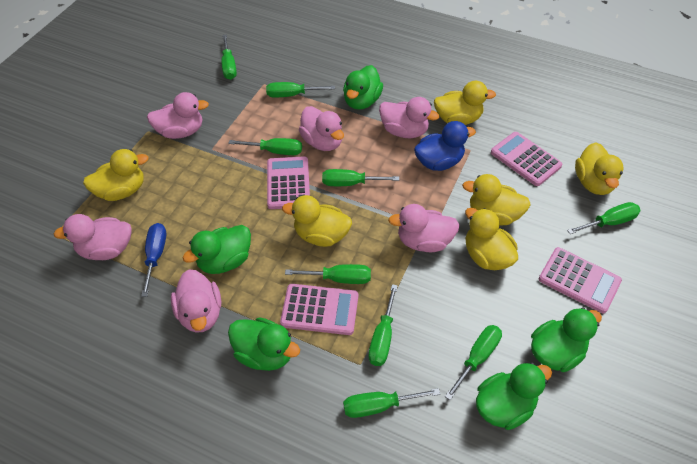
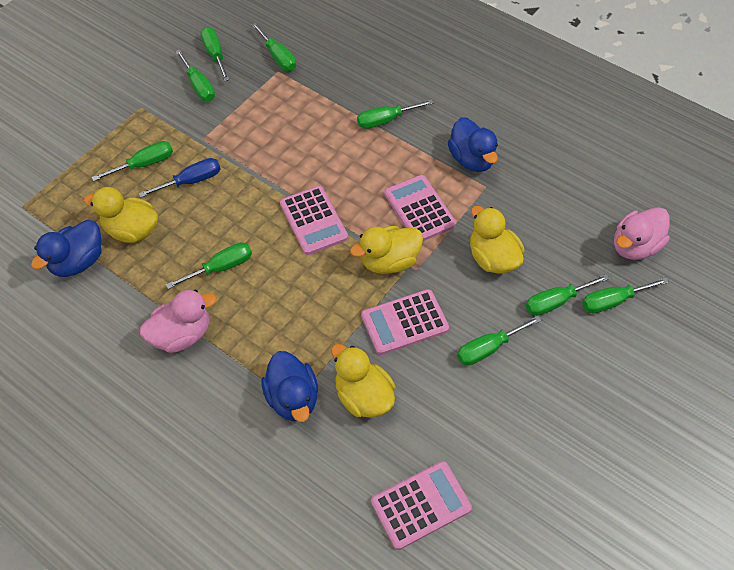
blue duck: 1 -> 3
green duck: 5 -> 0
pink duck: 6 -> 2
yellow duck: 6 -> 4

